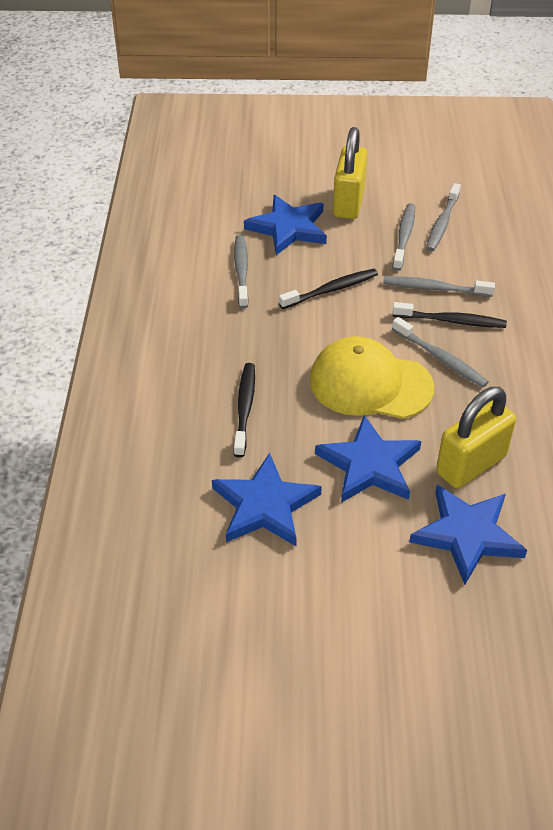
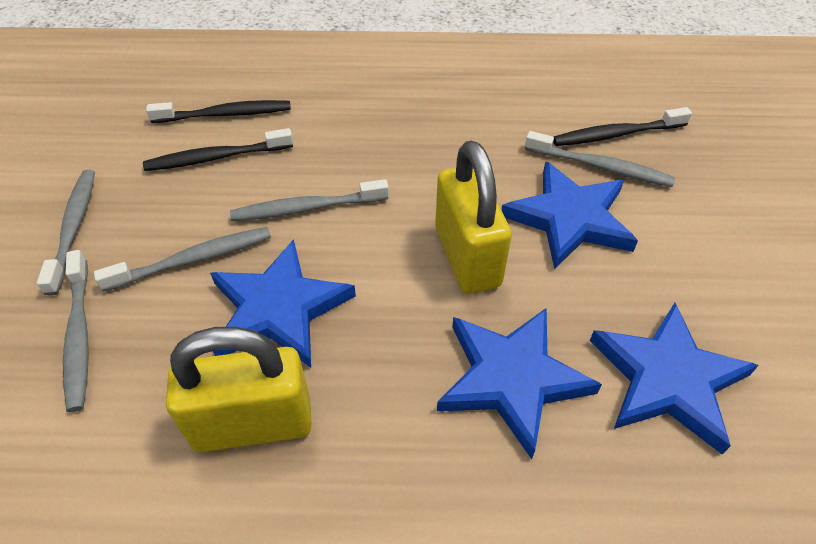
yellow cap: 1 -> 0

